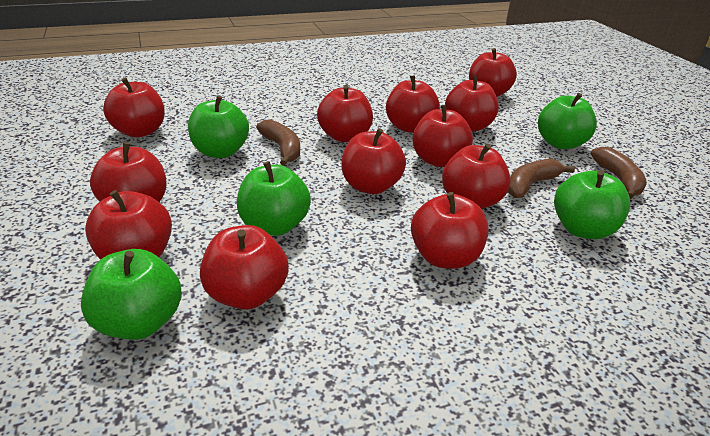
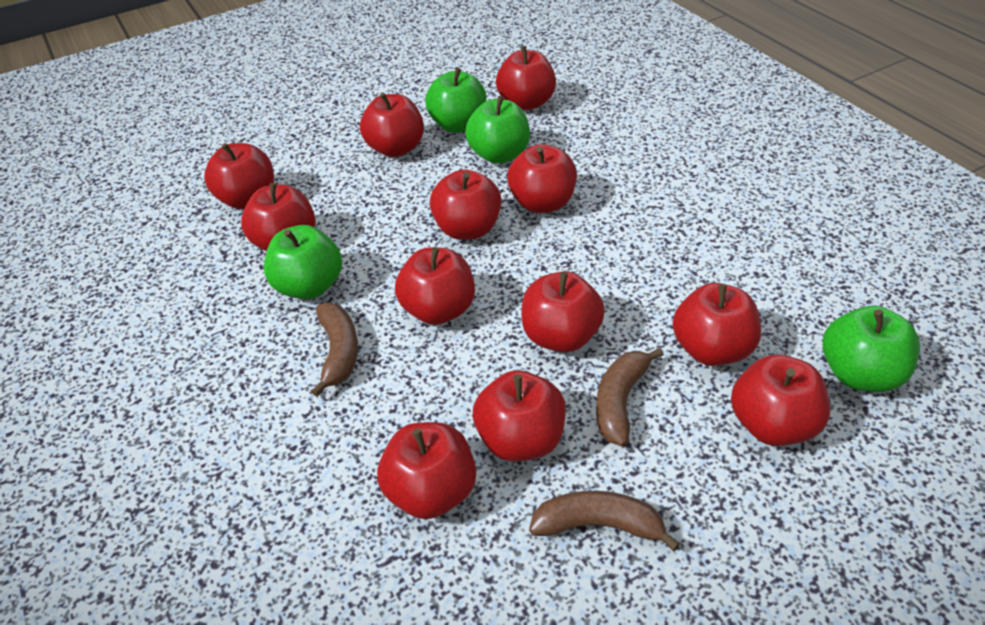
green apple: 5 -> 4

